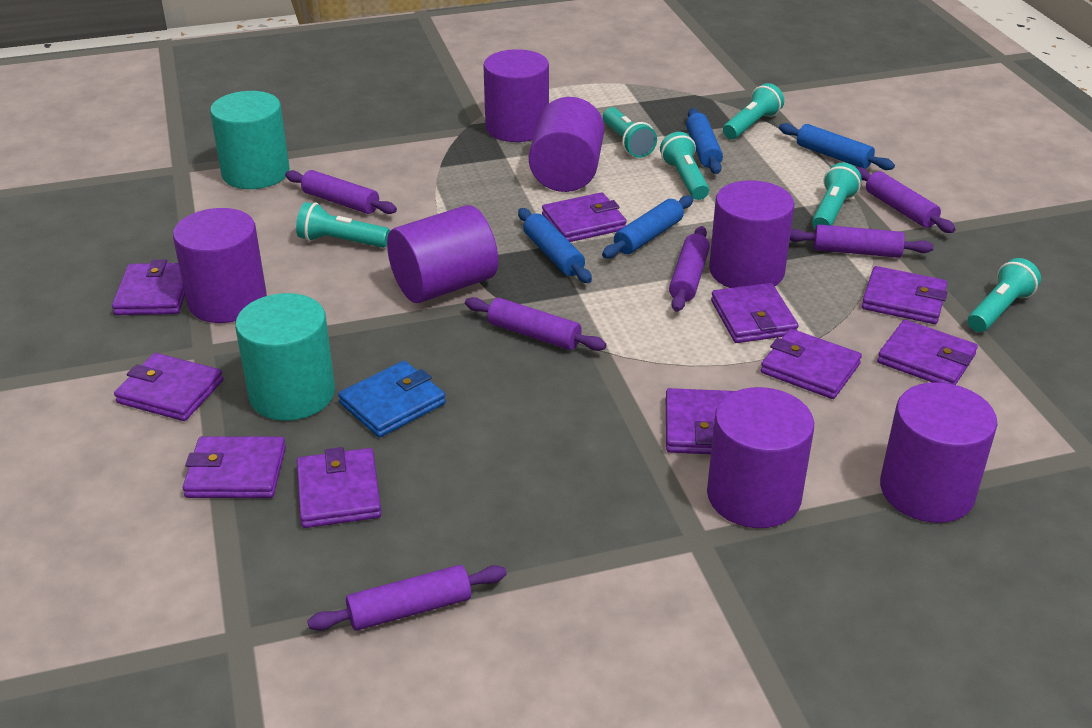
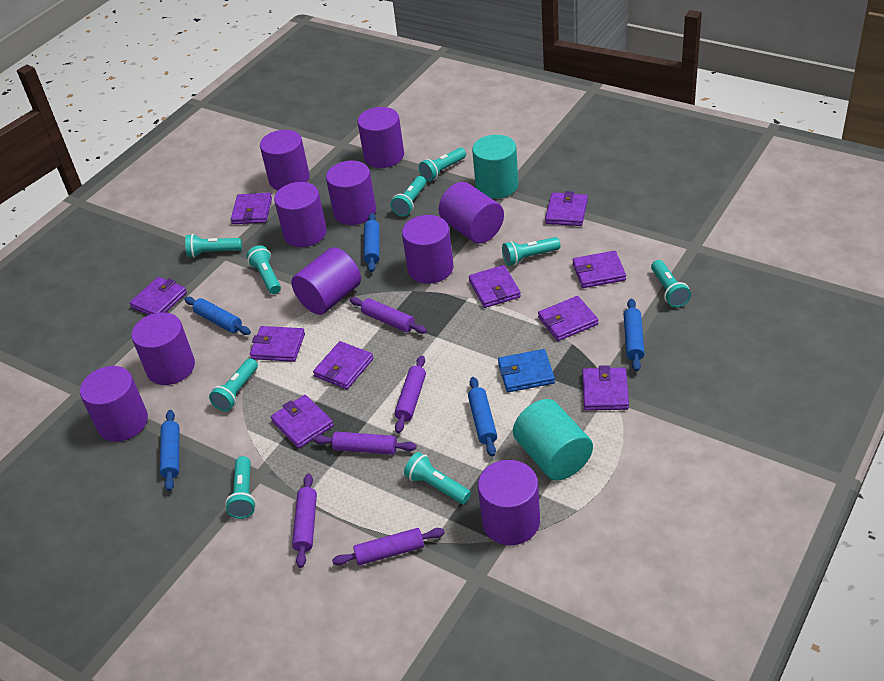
blue rolling pin: 4 -> 5
purple cylinder: 7 -> 10
purple rolling pin: 6 -> 5
turquoise flashlight: 6 -> 9

